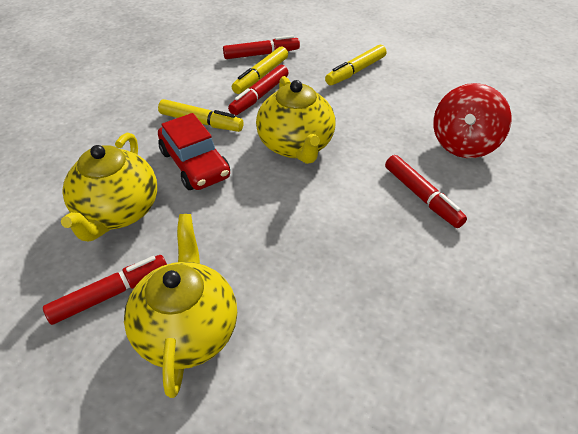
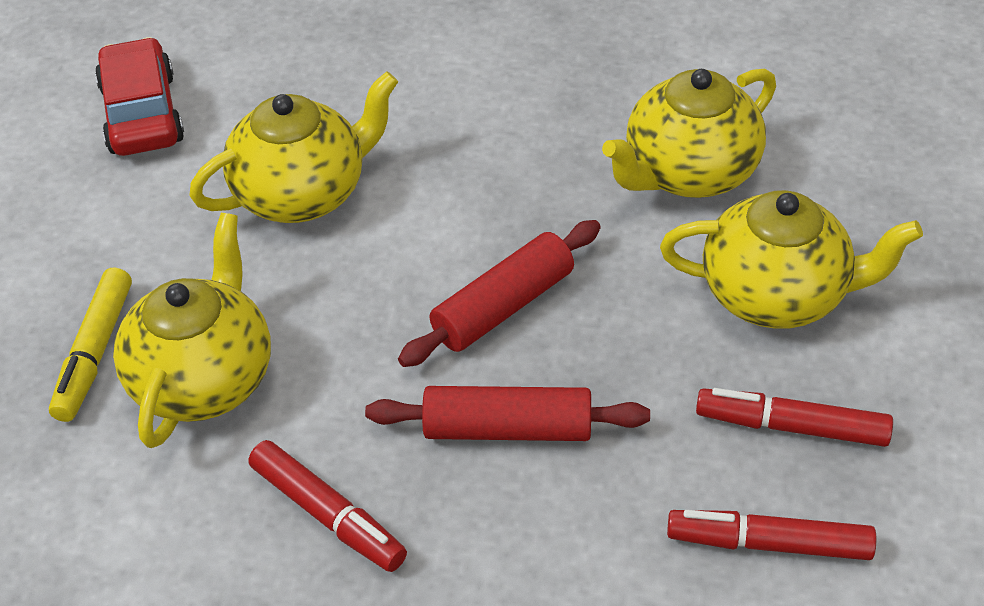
red marker: 4 -> 3
red rolling pin: 0 -> 2
red spinning top: 1 -> 0
yellow marker: 3 -> 1
yellow teapot: 3 -> 4

